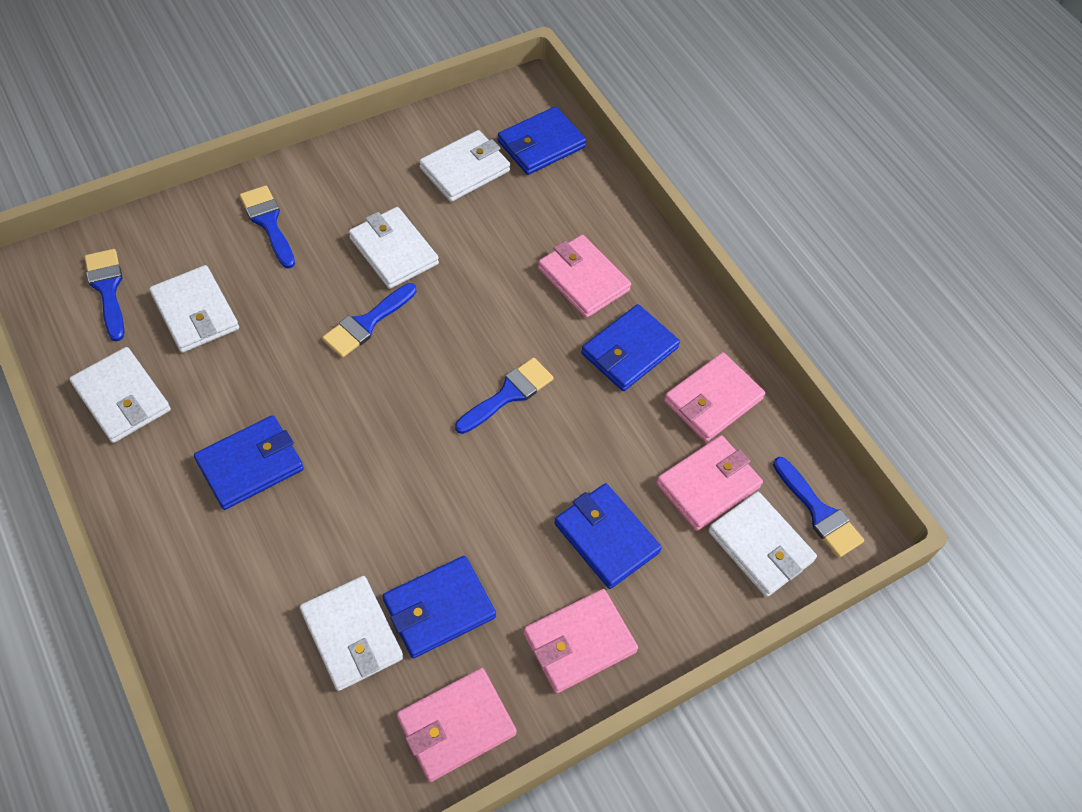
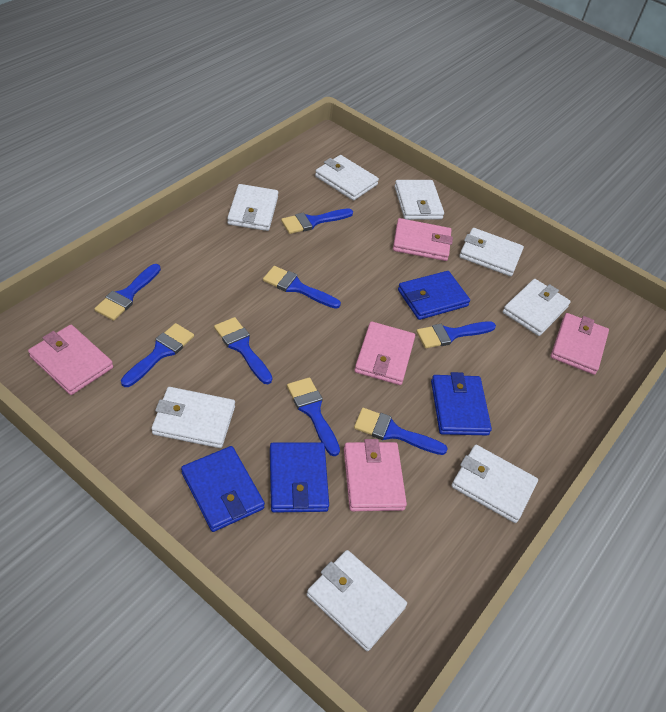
blue brush: 5 -> 8
blue wallet: 5 -> 4
white wallet: 6 -> 8

